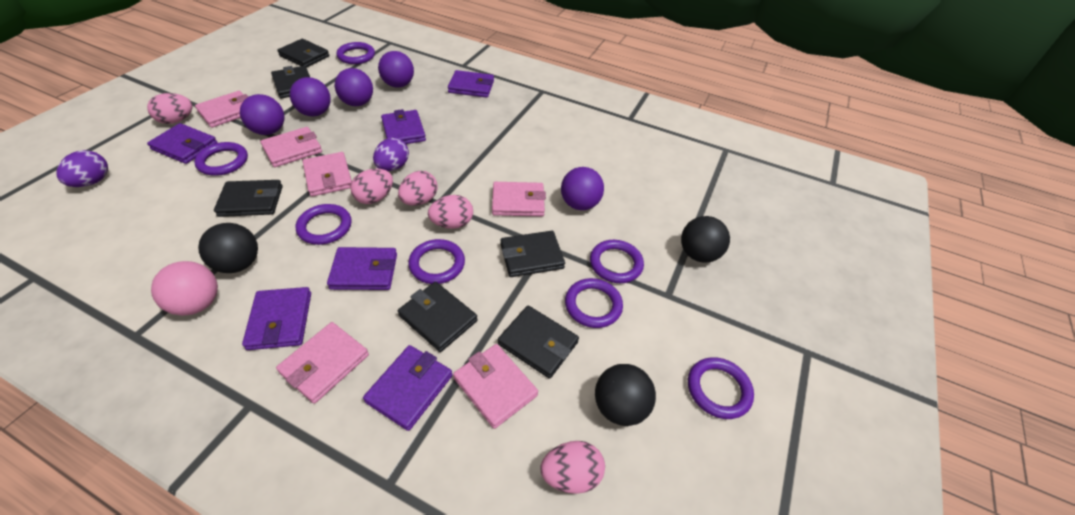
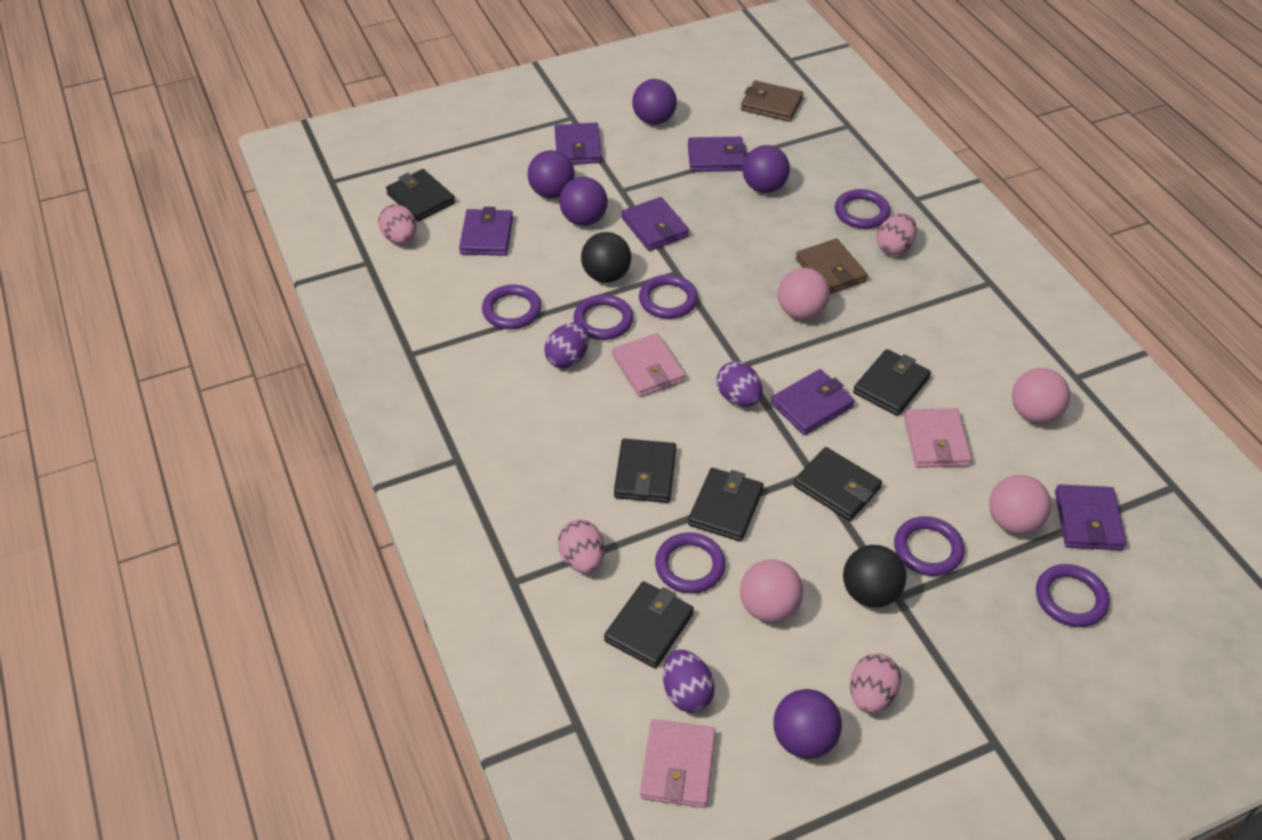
black ball: 3 -> 2
brown wallet: 0 -> 2
pink ball: 1 -> 4
pink egg: 5 -> 4
pink wallet: 6 -> 3
purple egg: 2 -> 3

